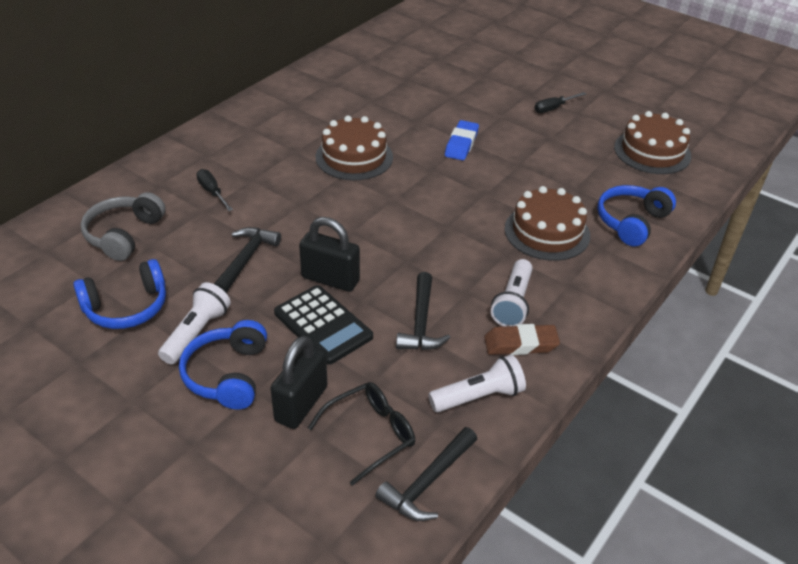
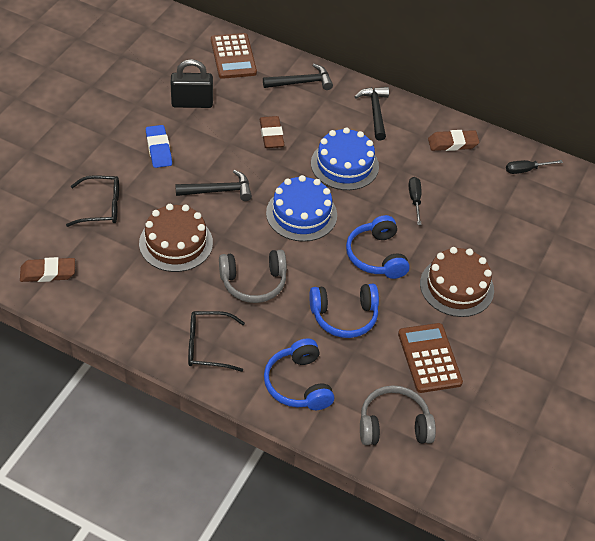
black calculator: 1 -> 0
black glasses: 1 -> 2
black padlock: 2 -> 1
blue cake: 0 -> 2
brown cake: 3 -> 2
brown calculator: 0 -> 2
brown eraser: 1 -> 3
grey headphones: 1 -> 2
white flashlight: 3 -> 0

